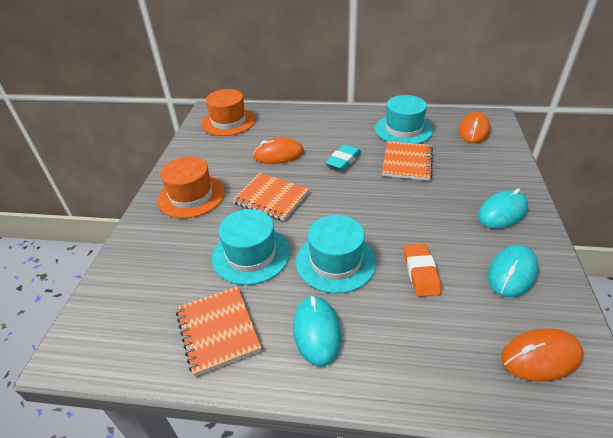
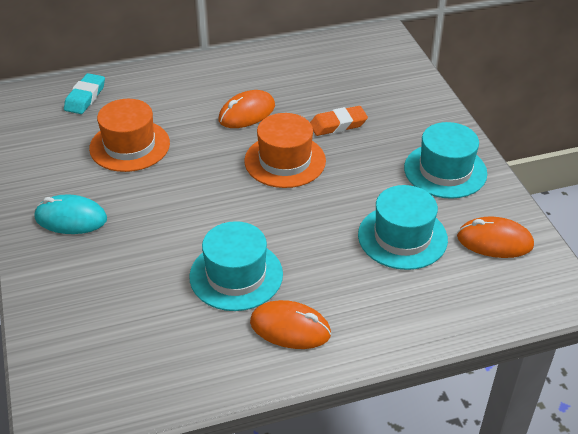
orange notebook: 3 -> 0
turquoise mouse: 3 -> 1

